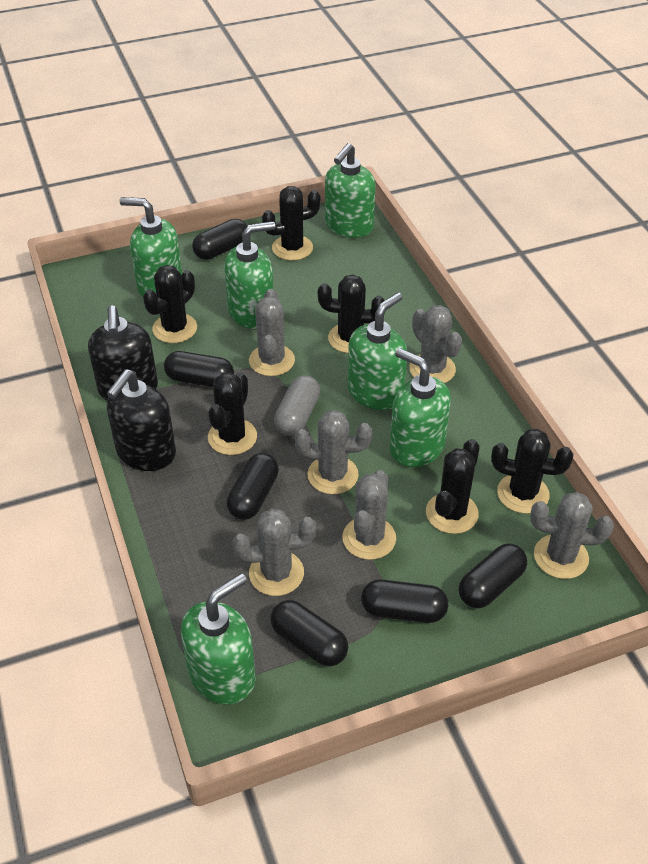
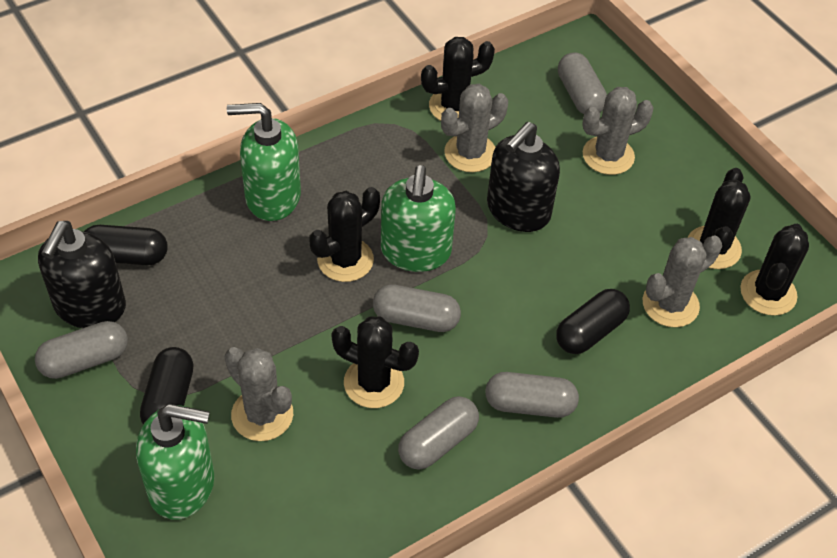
black cactus: 6 -> 5
black capsule: 6 -> 3
green soap dispenser: 6 -> 3
grey cactus: 6 -> 4
grey capsule: 1 -> 5

